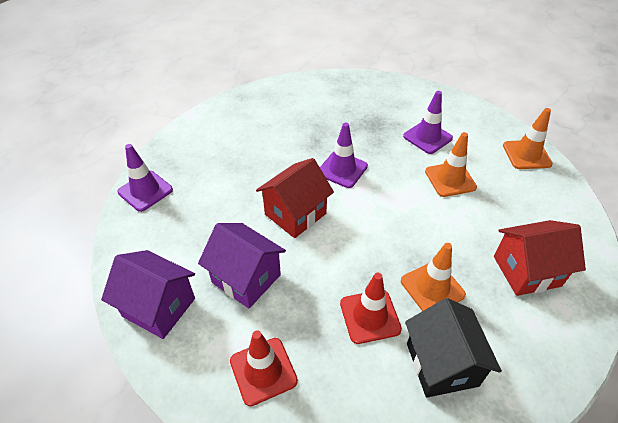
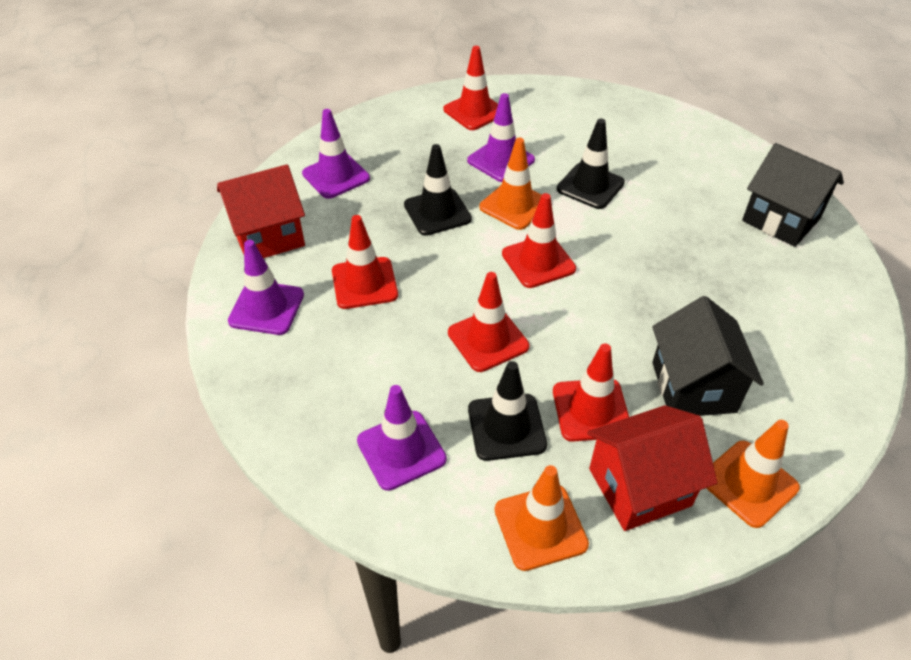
black house: 1 -> 2
black traffic cone: 0 -> 3
purple house: 2 -> 0
purple traffic cone: 3 -> 4
red traffic cone: 2 -> 5

